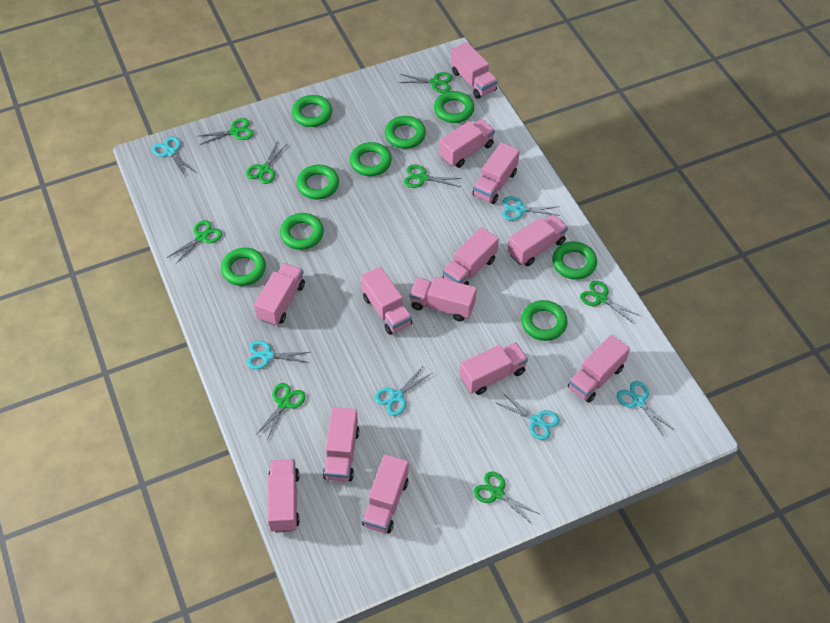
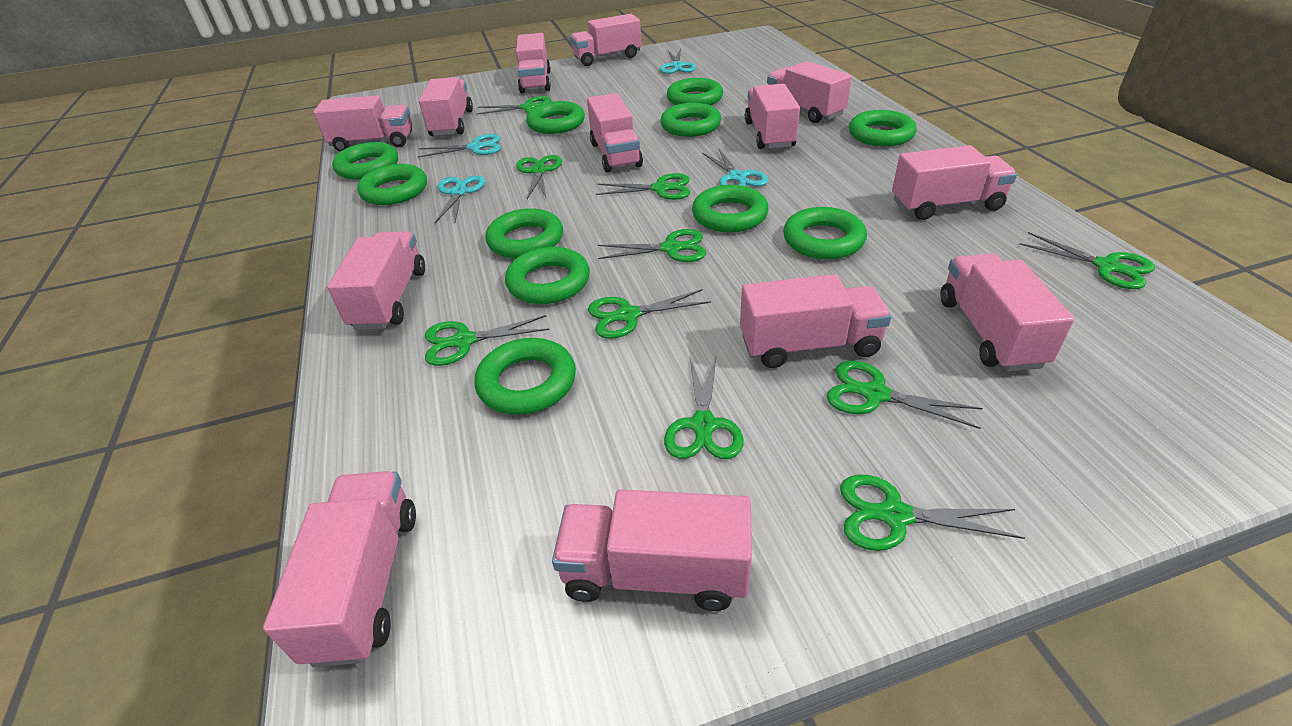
green ring: 9 -> 11
green scissors: 8 -> 10
turquoise scissors: 6 -> 4

